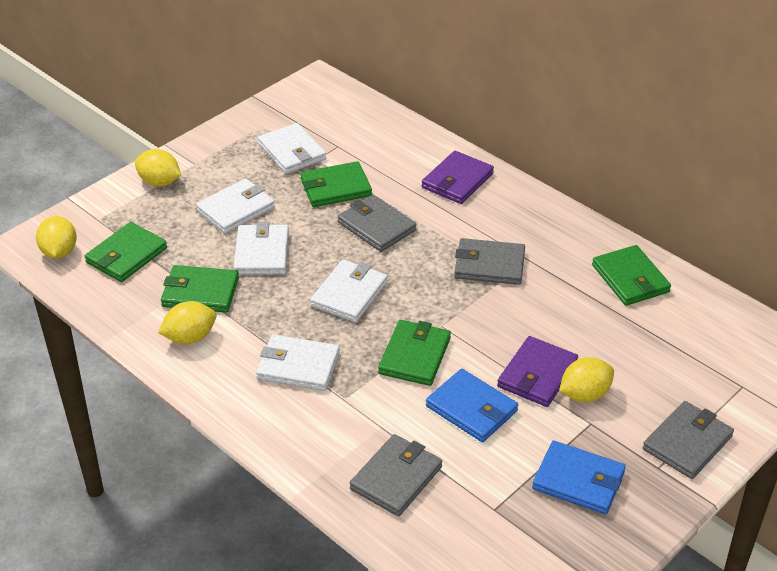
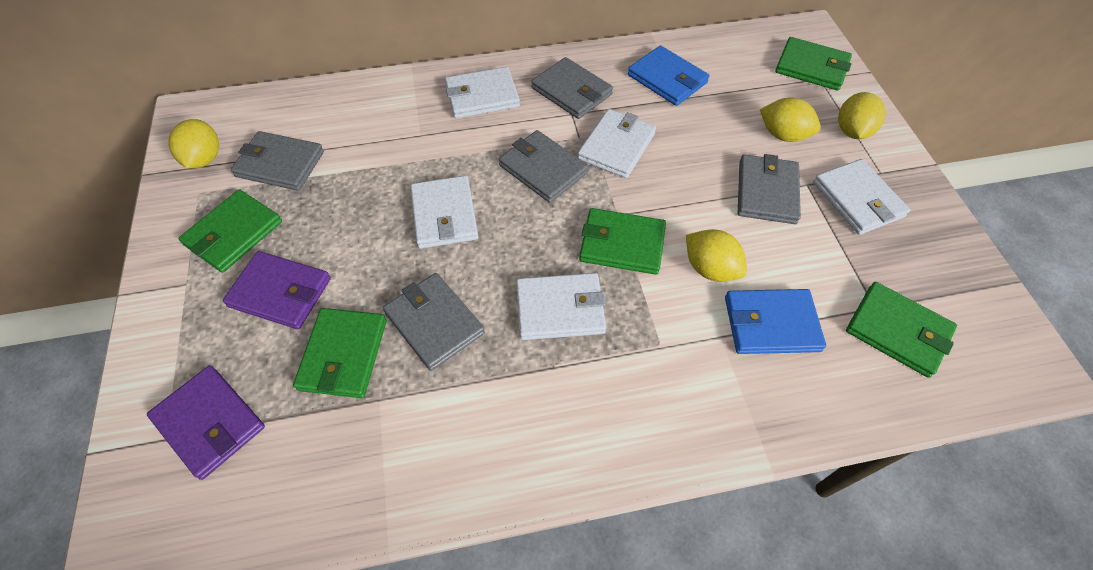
grey wallet: 4 -> 5

